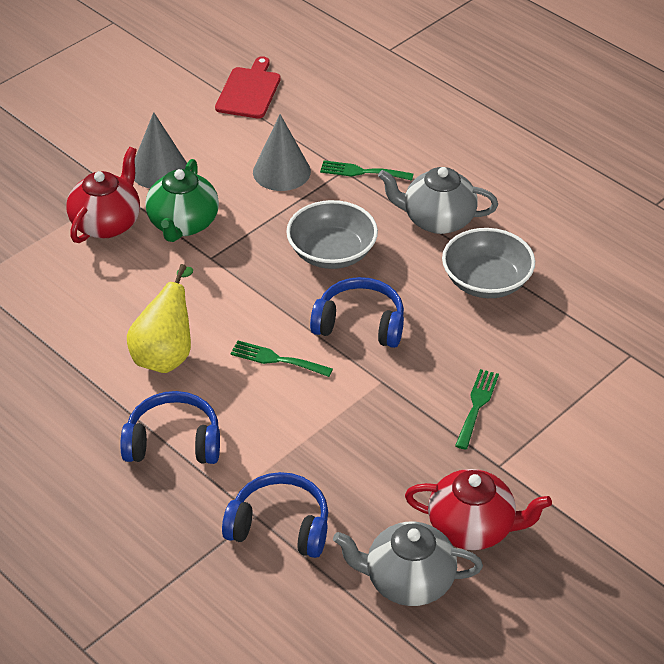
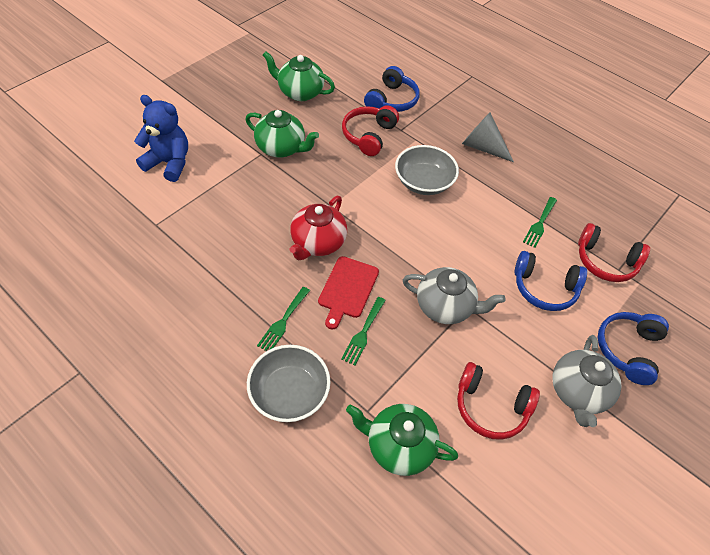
blue teddy bear: 0 -> 1
green teapot: 1 -> 3
grey cone: 2 -> 1
red headphones: 0 -> 3
red teapot: 2 -> 1
yellow pear: 1 -> 0

